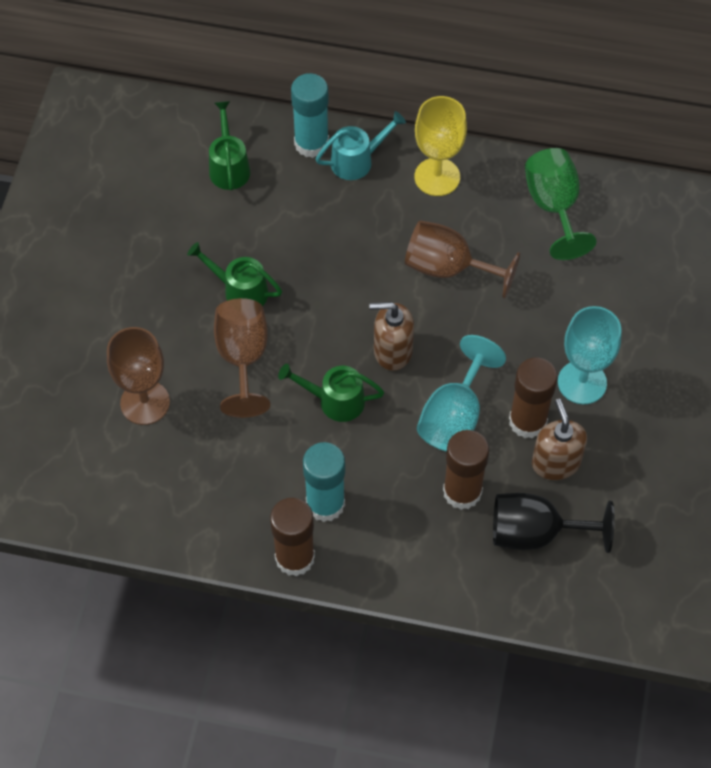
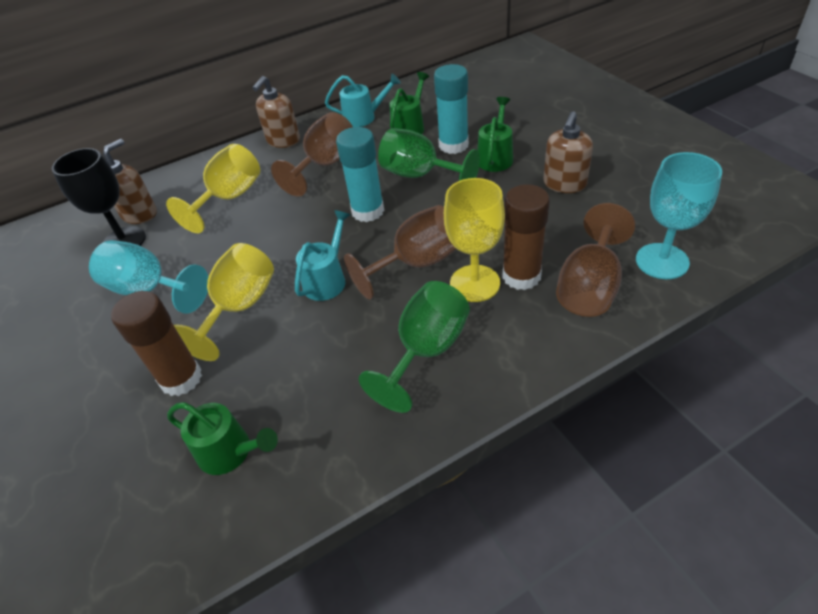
brown glue stick: 3 -> 2
brown soap dispenser: 2 -> 3
green goblet: 1 -> 2
turquoise watering can: 1 -> 2
yellow goblet: 1 -> 3

